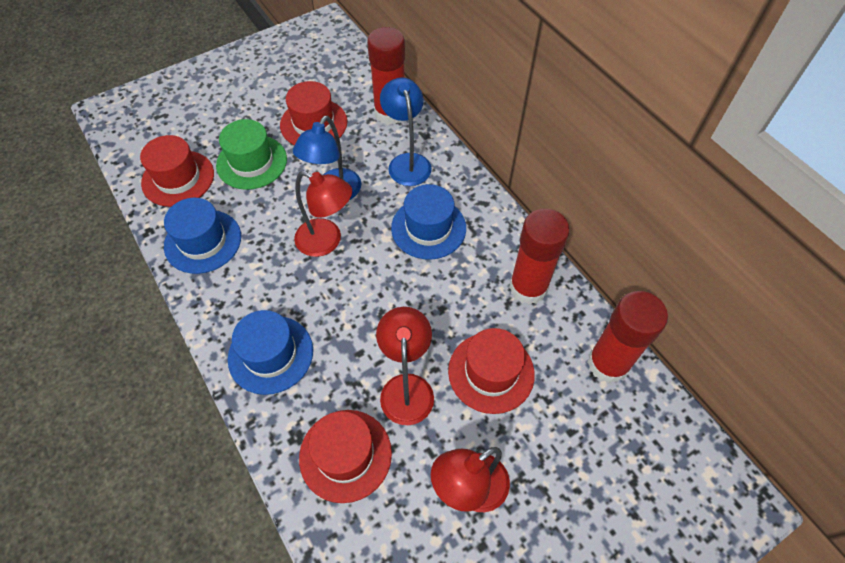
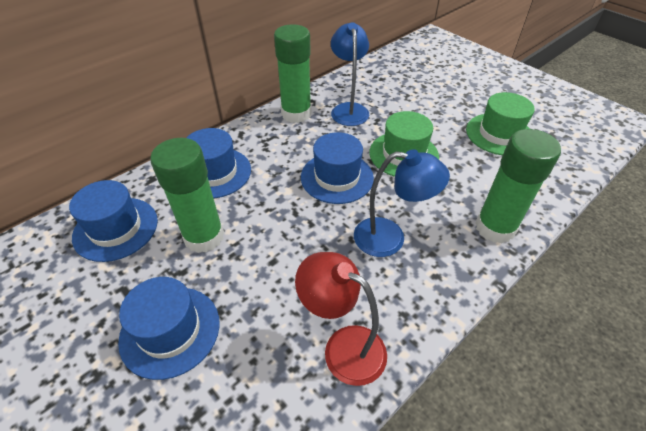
blue hat: 3 -> 4
green glue stick: 0 -> 3
green hat: 1 -> 2
red glue stick: 3 -> 0
red hat: 4 -> 0
red lamp: 3 -> 1

